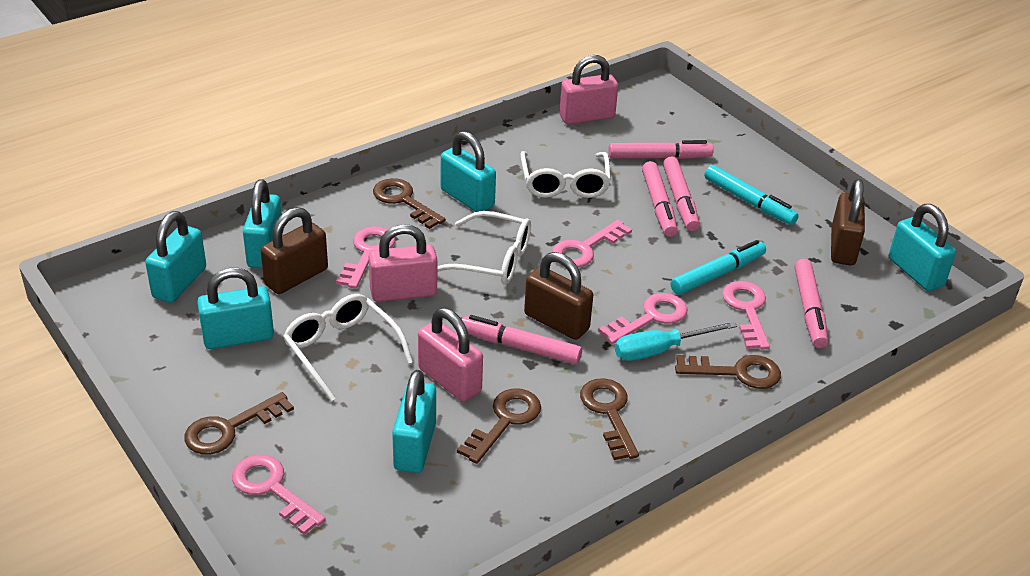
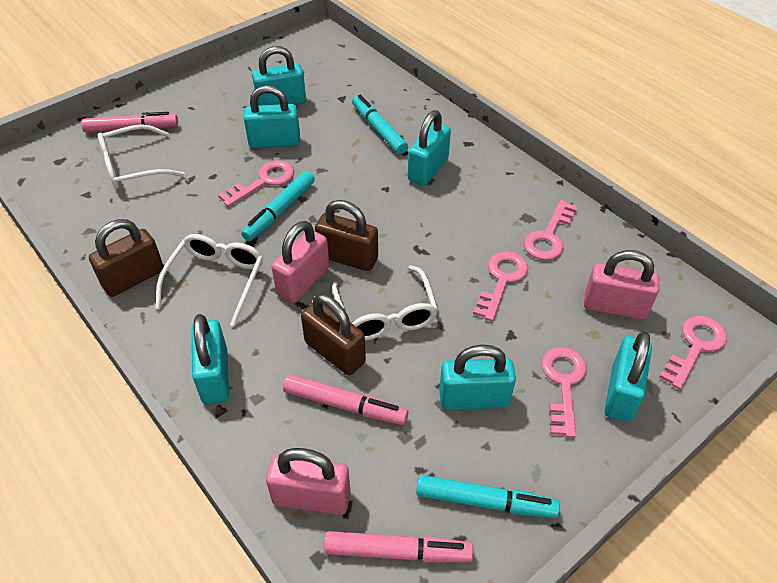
brown key: 5 -> 0
pink marker: 5 -> 3
turquoise marker: 2 -> 3
turquoise screwdriver: 1 -> 0

